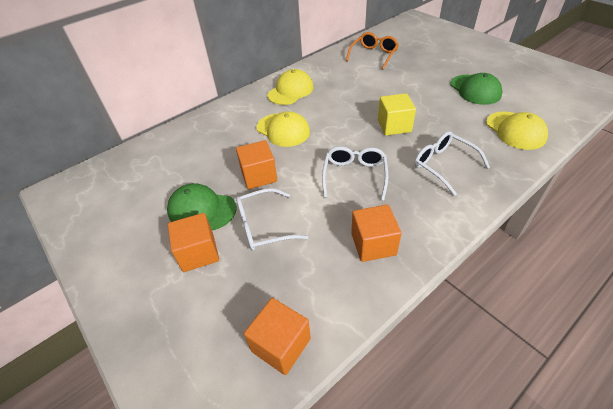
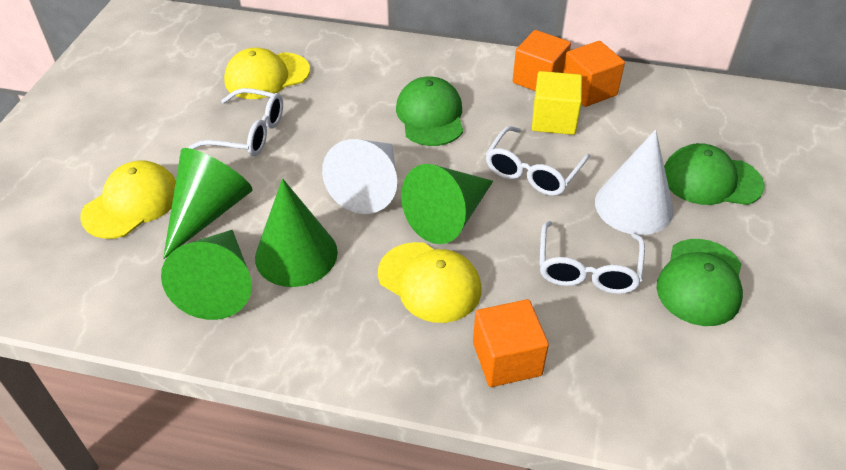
green cap: 2 -> 3
green cone: 0 -> 4
orange cube: 4 -> 3
orange glasses: 1 -> 0
white cone: 0 -> 2

